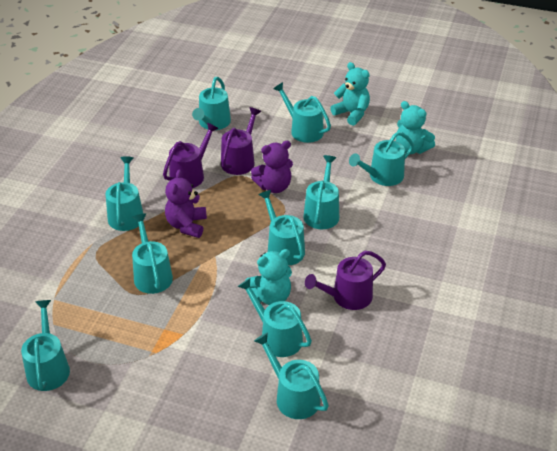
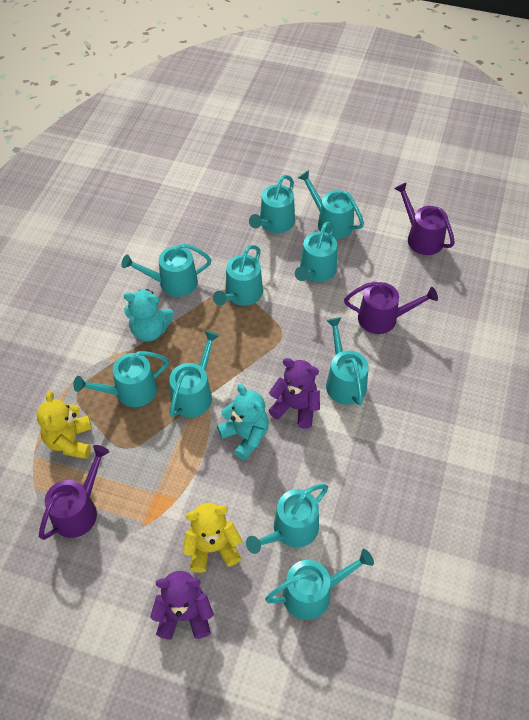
turquoise teddy bear: 3 -> 2
yellow teddy bear: 0 -> 2

